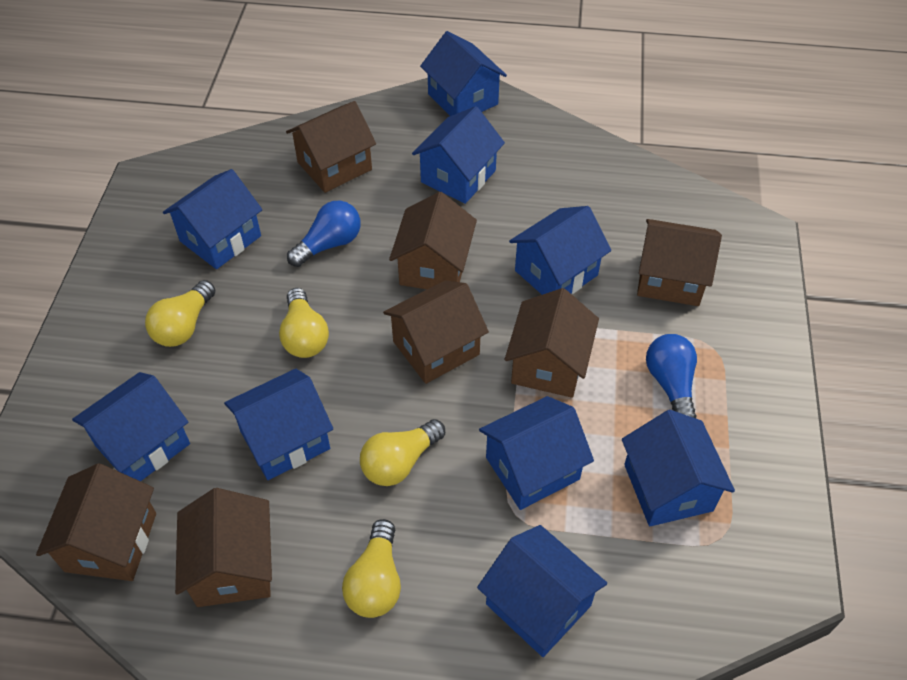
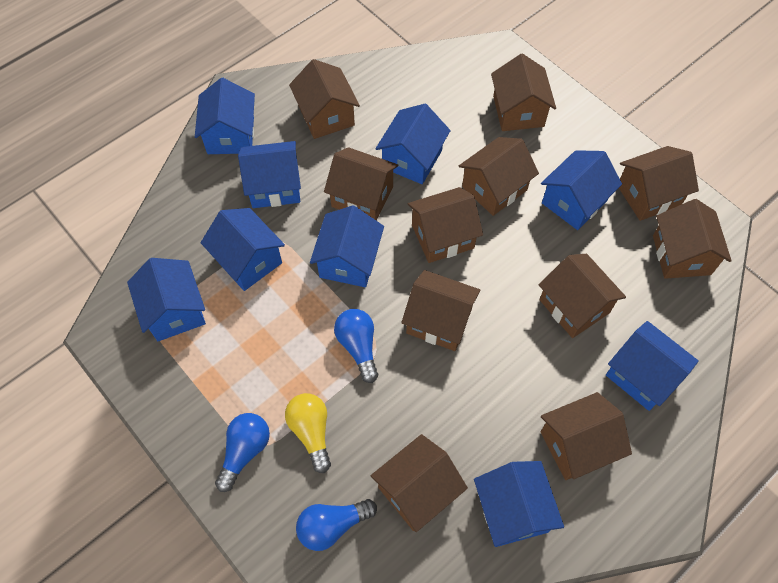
blue light bulb: 2 -> 3
brown house: 7 -> 11
yellow light bulb: 4 -> 1

